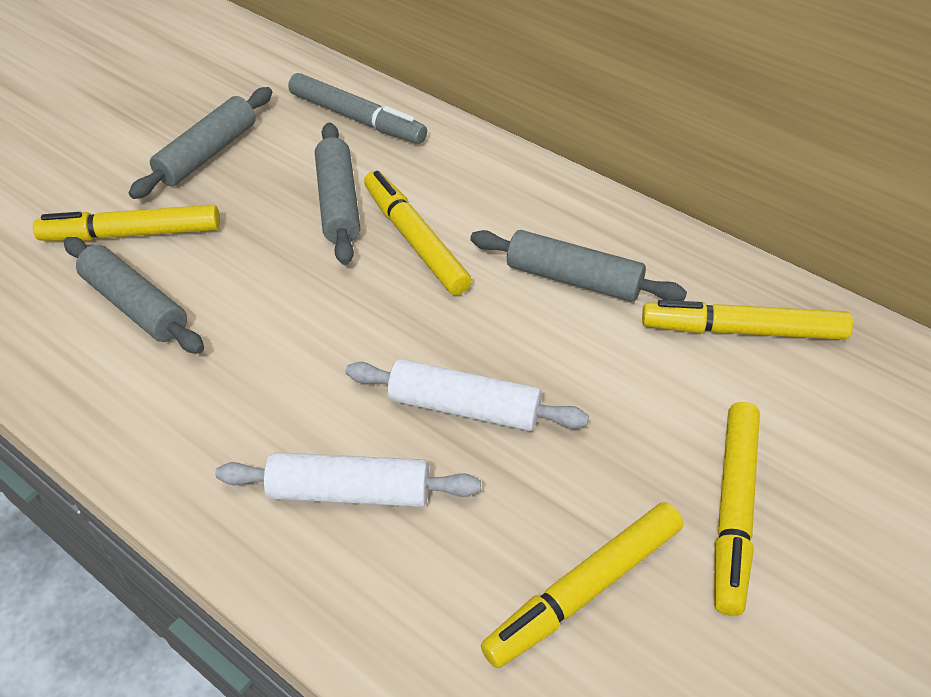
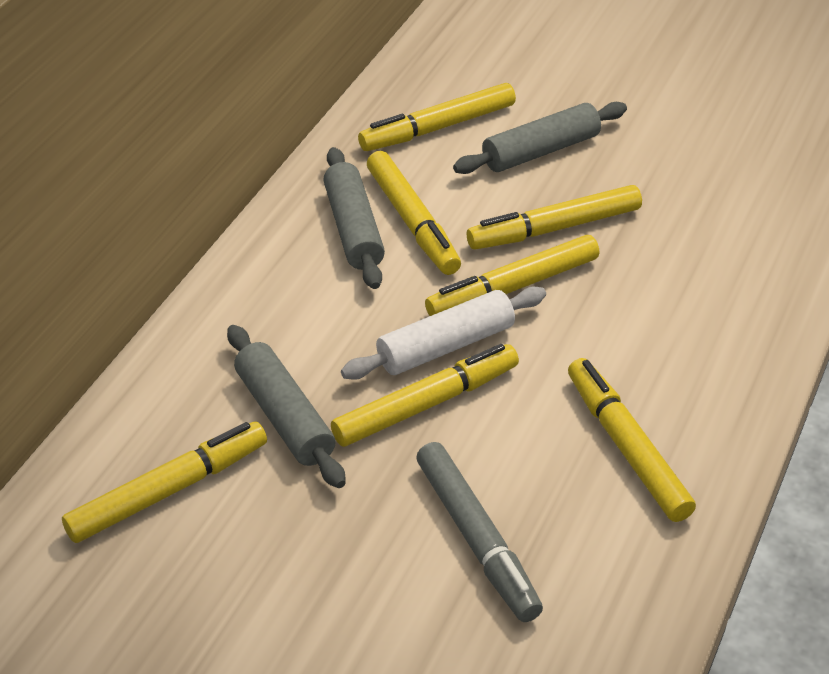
grey rolling pin: 4 -> 3
white rolling pin: 2 -> 1
yellow marker: 5 -> 7

